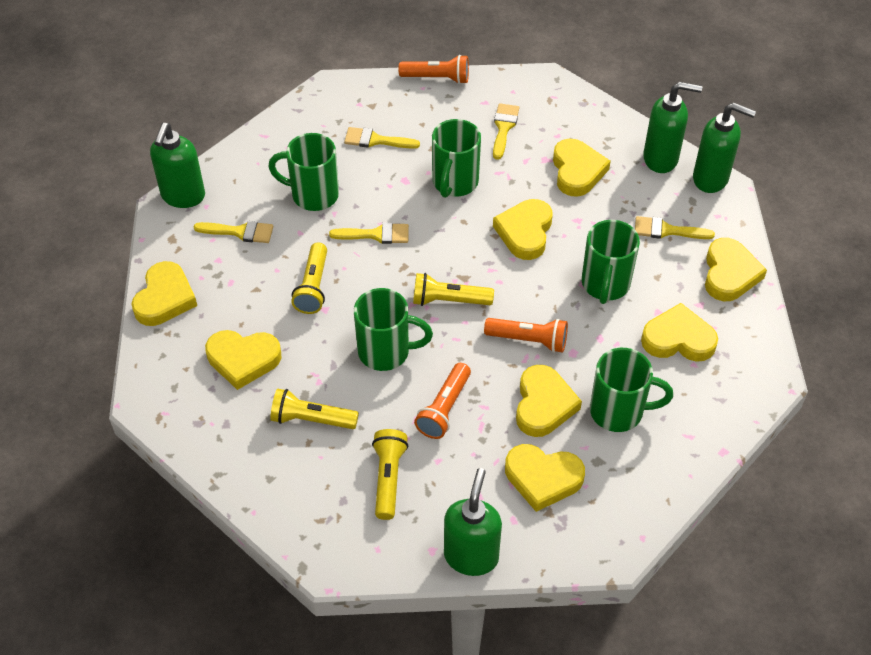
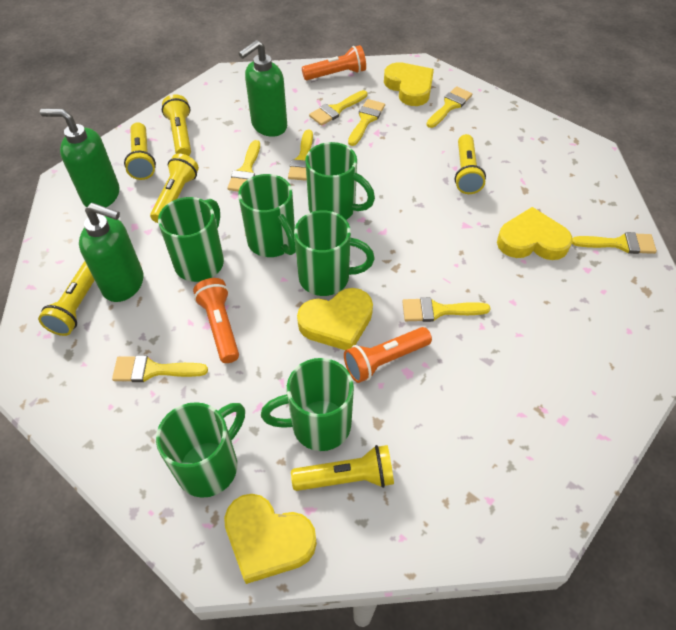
green mug: 5 -> 6
green soap dispenser: 4 -> 3
yellow brush: 5 -> 8
yellow flashlight: 4 -> 6
yellow heart: 8 -> 4

